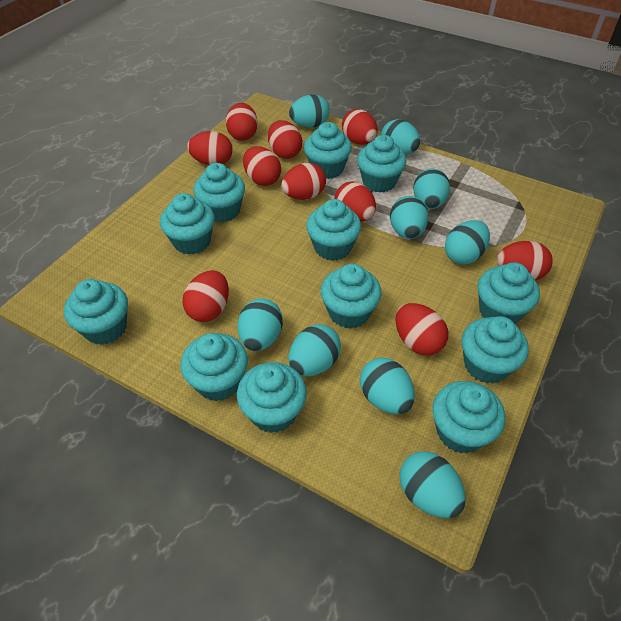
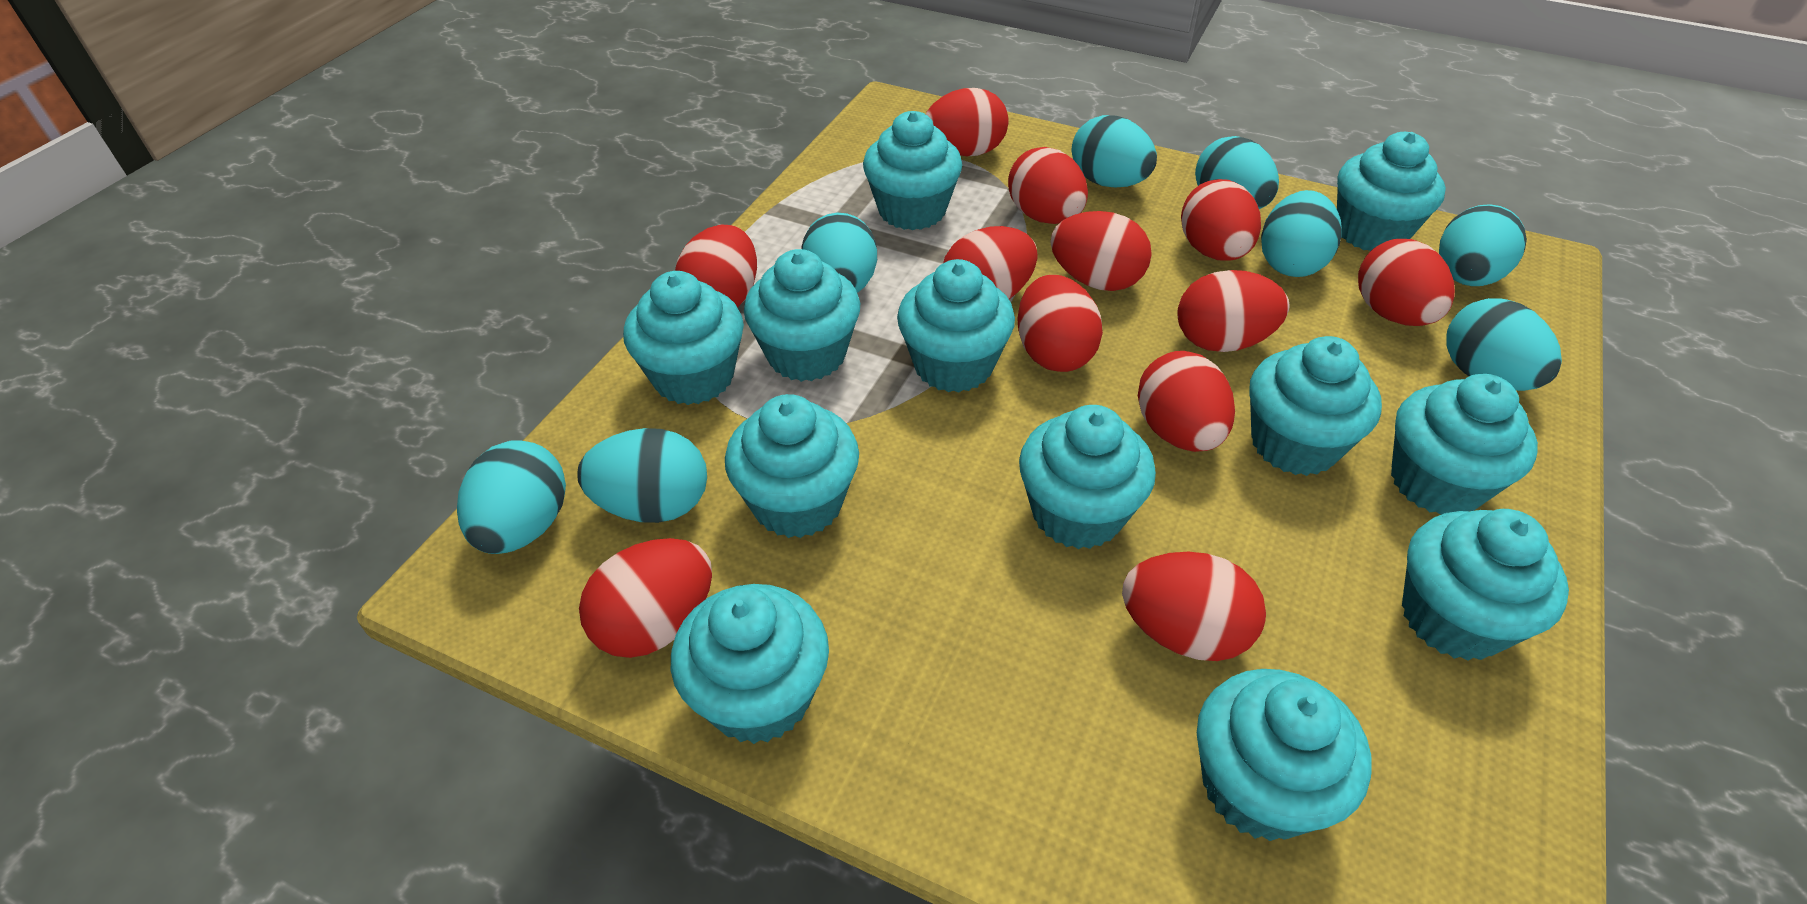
red egg: 10 -> 12
turquoise egg: 9 -> 8

